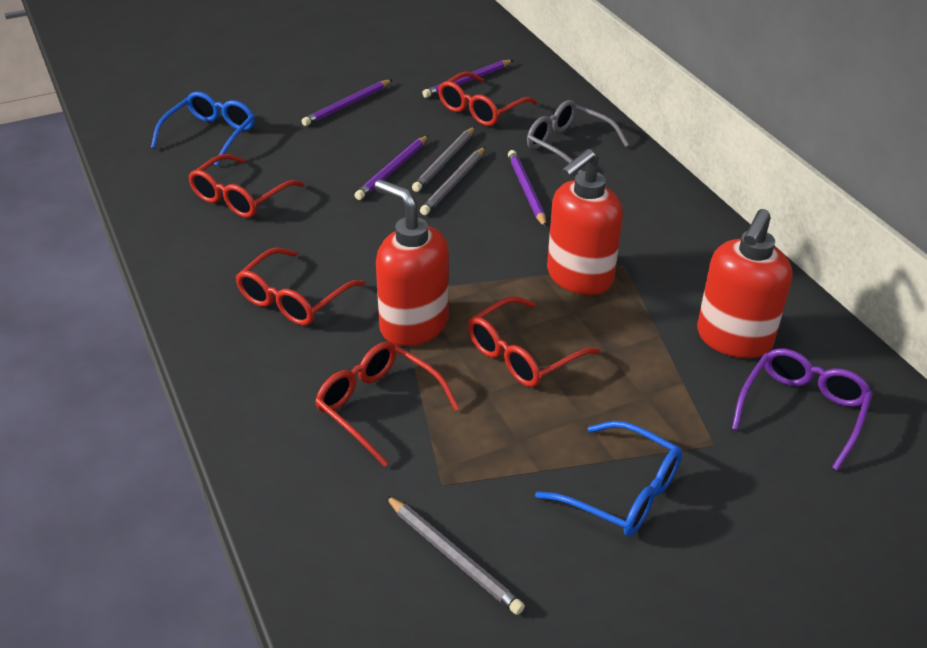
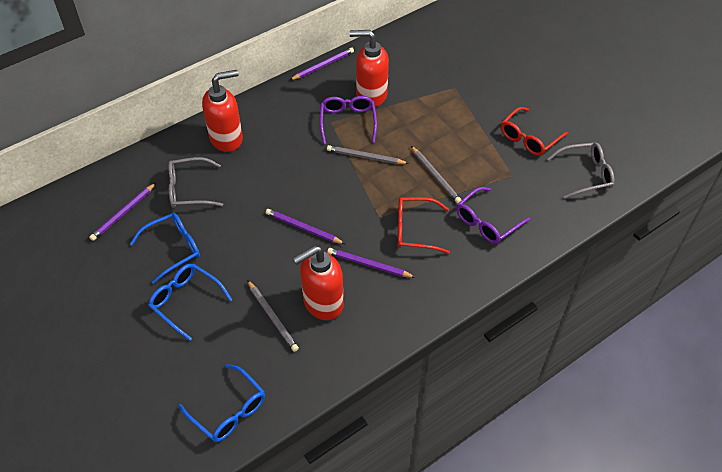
blue glasses: 2 -> 3
grey glasses: 1 -> 2
purple glasses: 1 -> 2
red glasses: 5 -> 2

